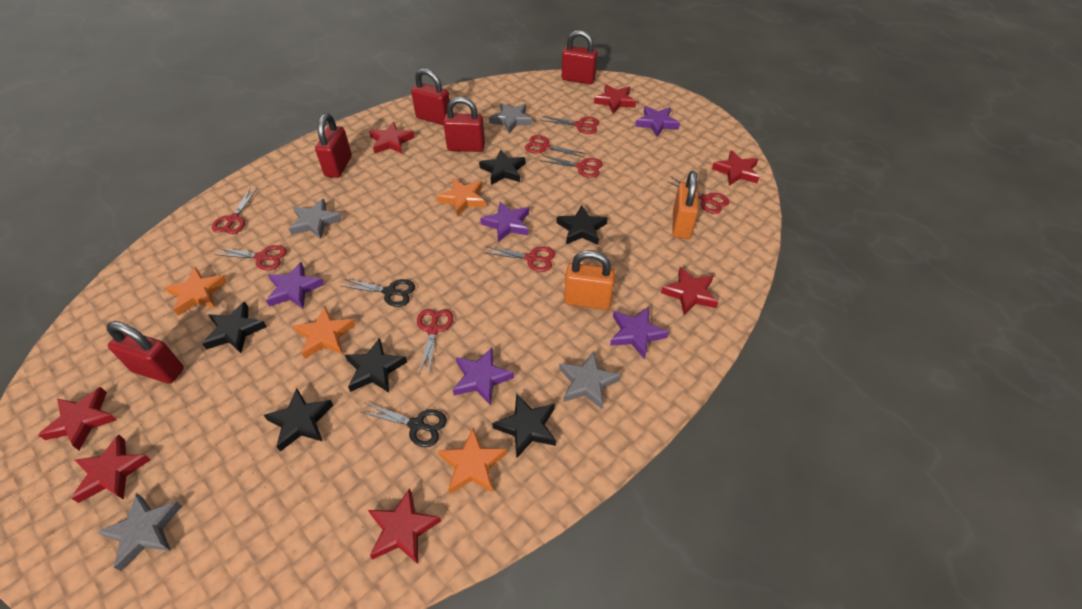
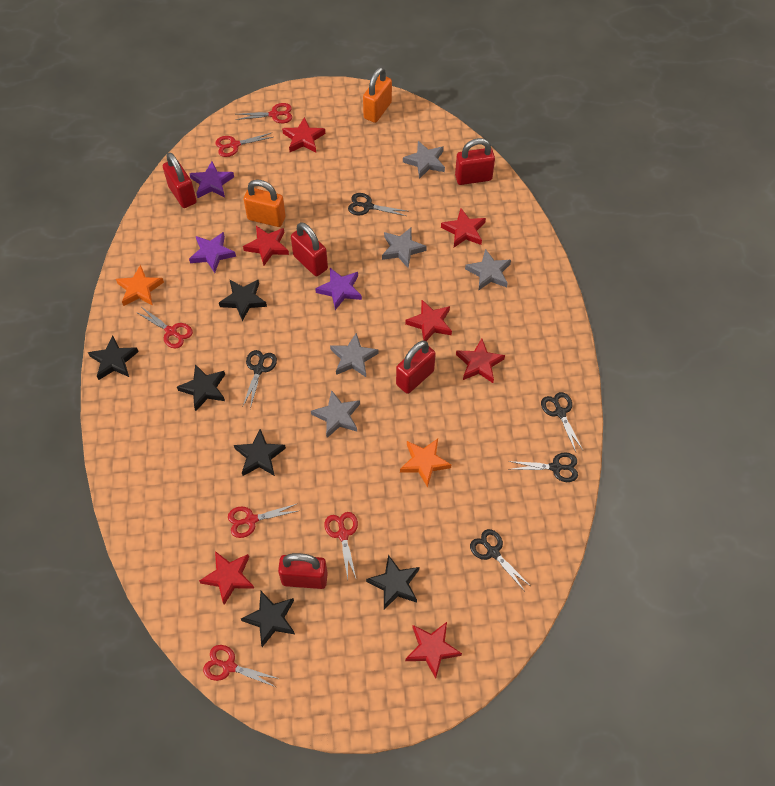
black scissors: 2 -> 5
grey star: 4 -> 5
orange star: 4 -> 2
purple star: 5 -> 3
red scissors: 8 -> 6

